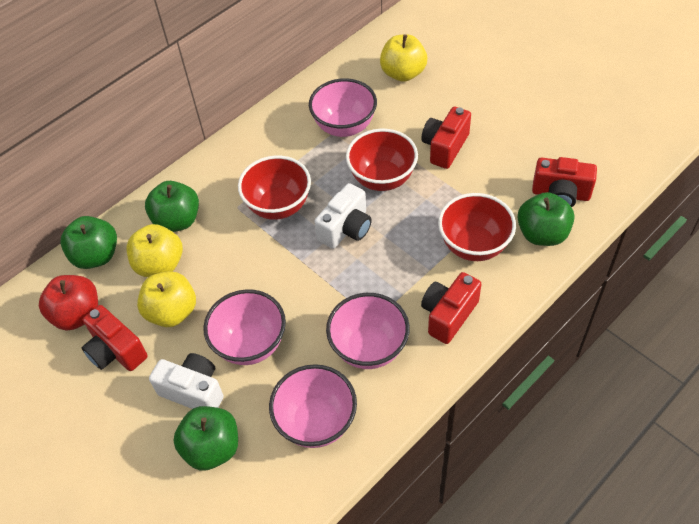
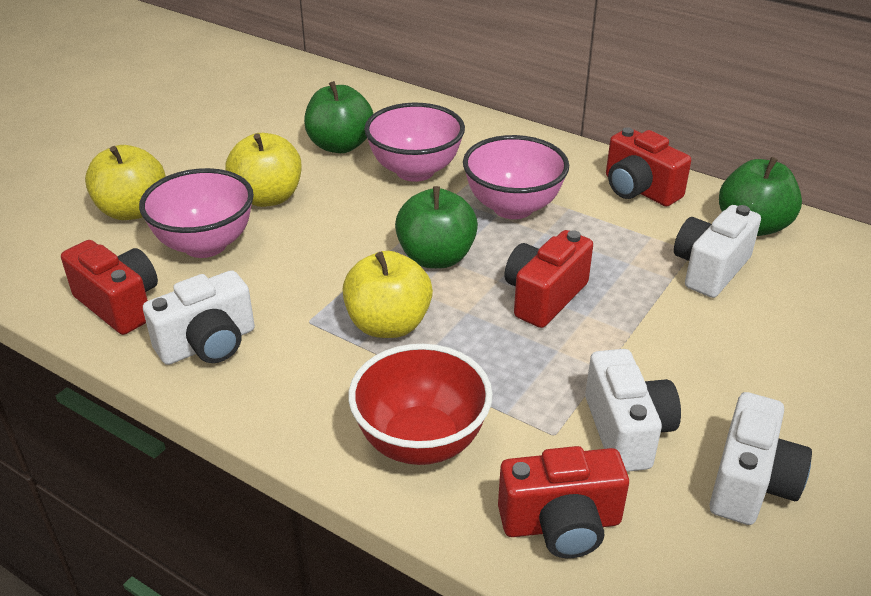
green apple: 4 -> 3
pink bowl: 4 -> 3
red apple: 1 -> 0
red bowl: 3 -> 1
white camera: 2 -> 4

